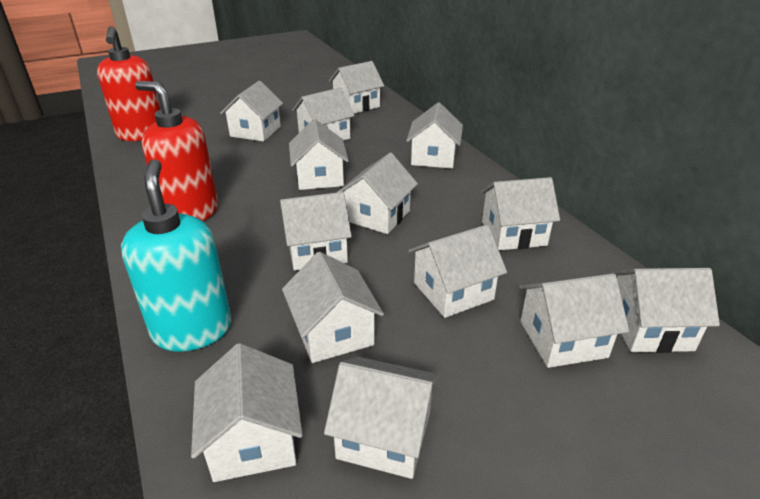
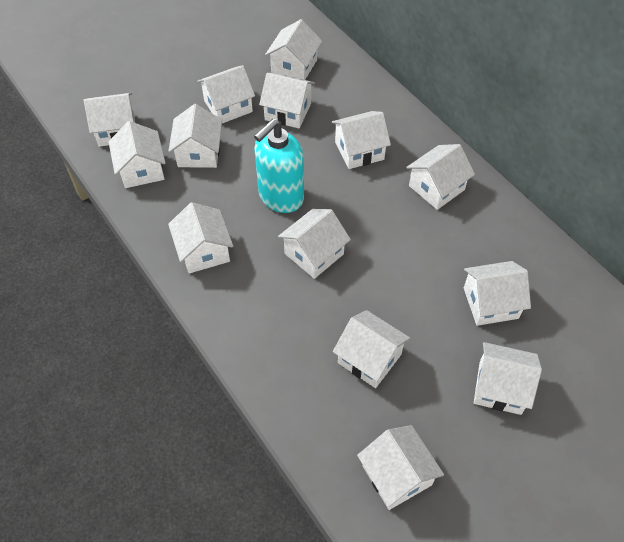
red soap dispenser: 2 -> 0

